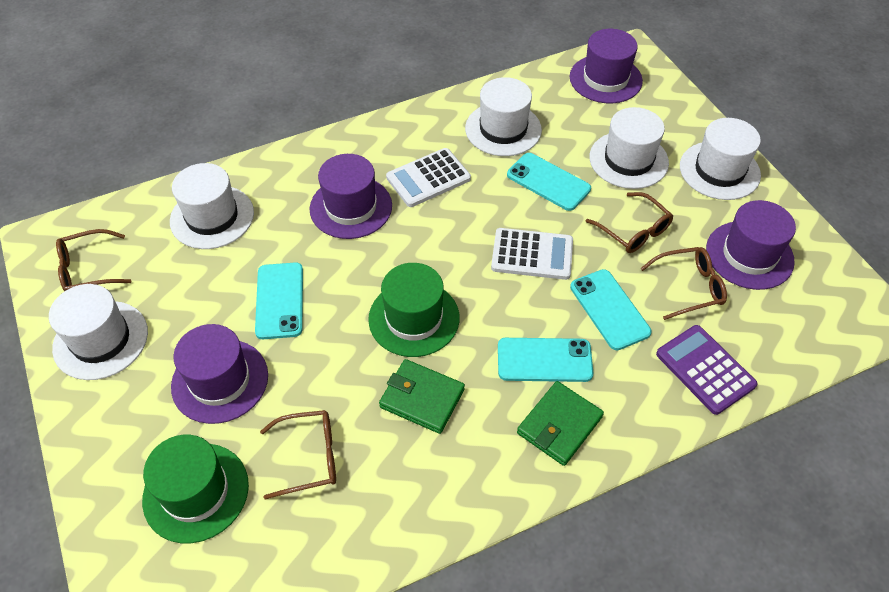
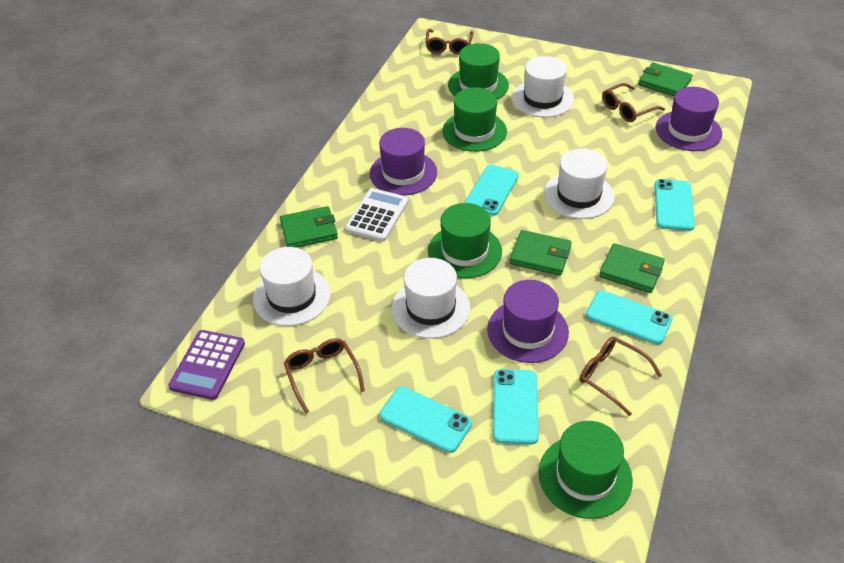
green hat: 2 -> 4
green wallet: 2 -> 4
purple hat: 4 -> 3
turquoise phone: 4 -> 5
white calculator: 2 -> 1
white hat: 5 -> 4

